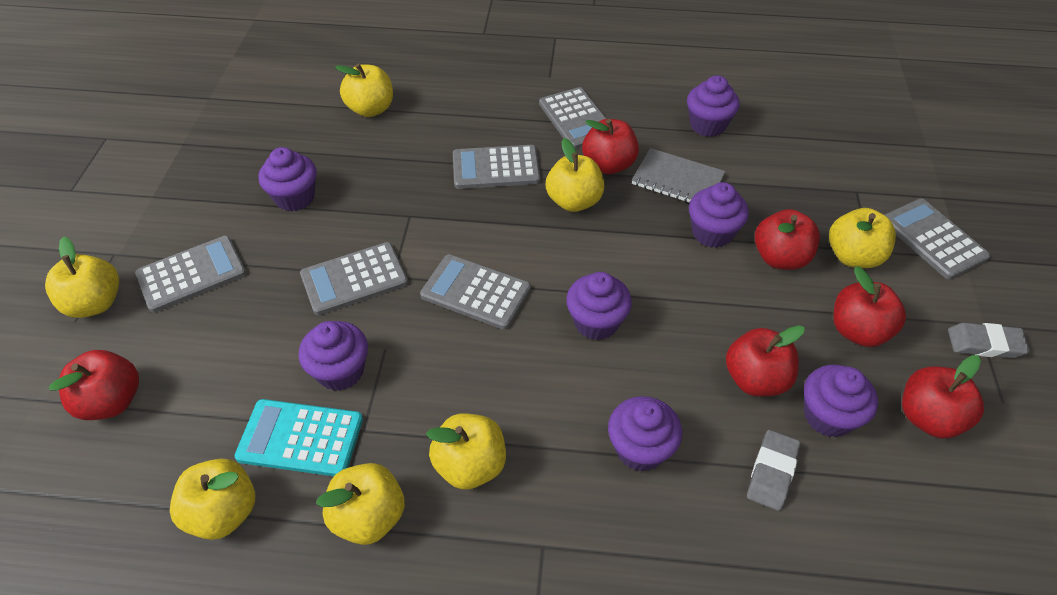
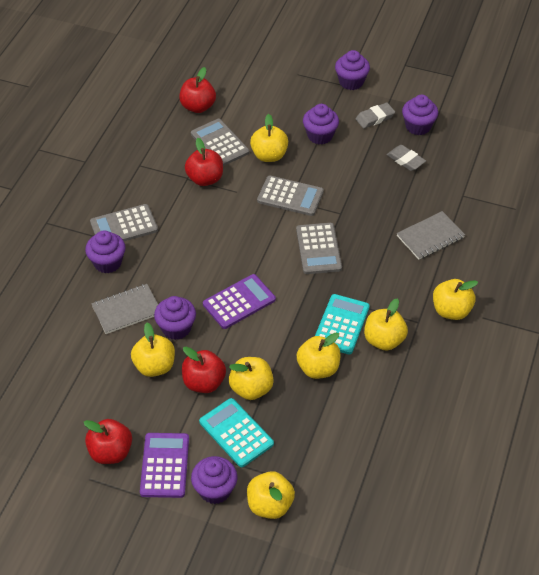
grey calculator: 6 -> 4
grey notebook: 1 -> 2
purple calculator: 0 -> 2
purple cupcake: 7 -> 6
red apple: 6 -> 4
turquoise calculator: 1 -> 2

